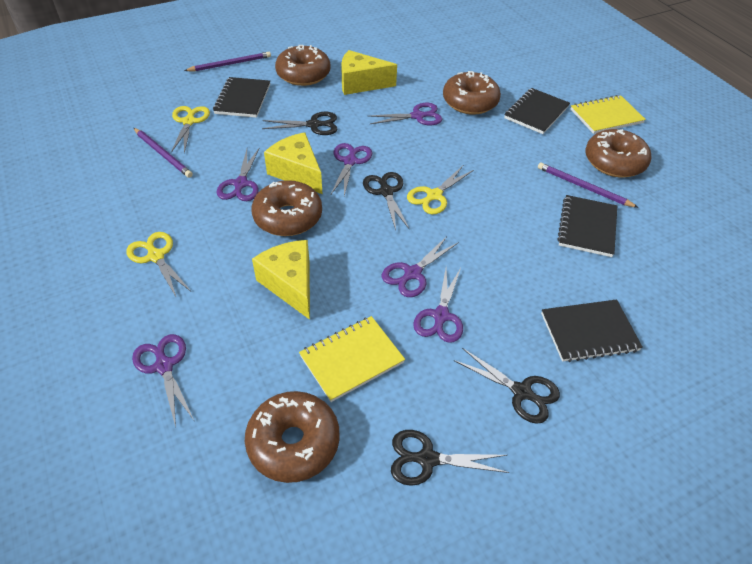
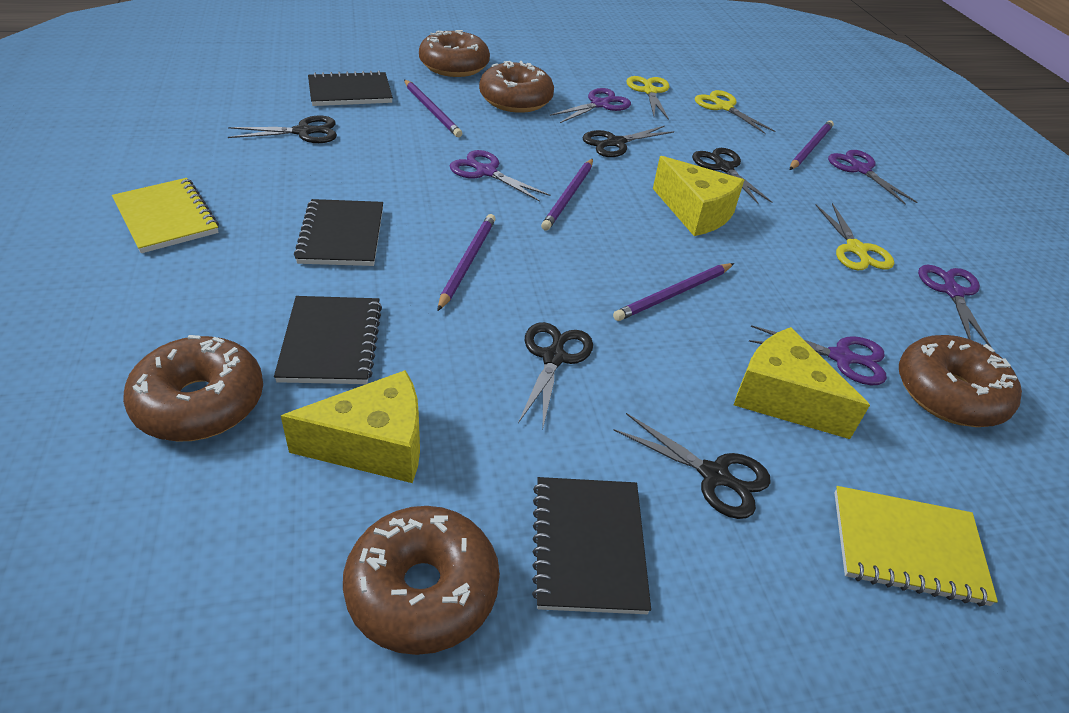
black scissors: 4 -> 5
purple pencil: 3 -> 5
purple scissors: 6 -> 5

